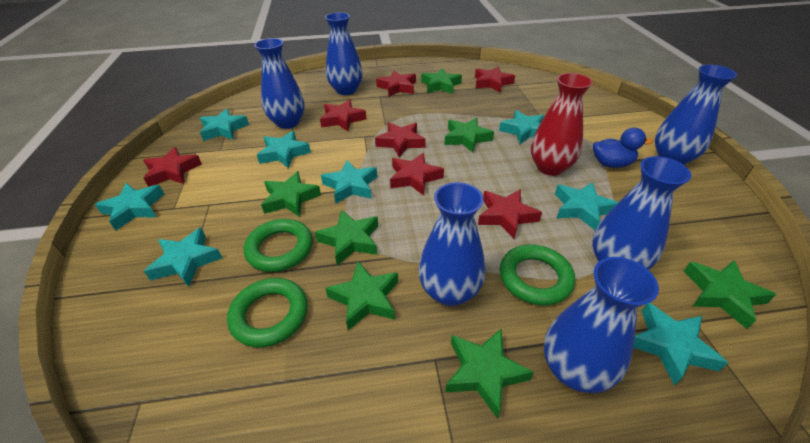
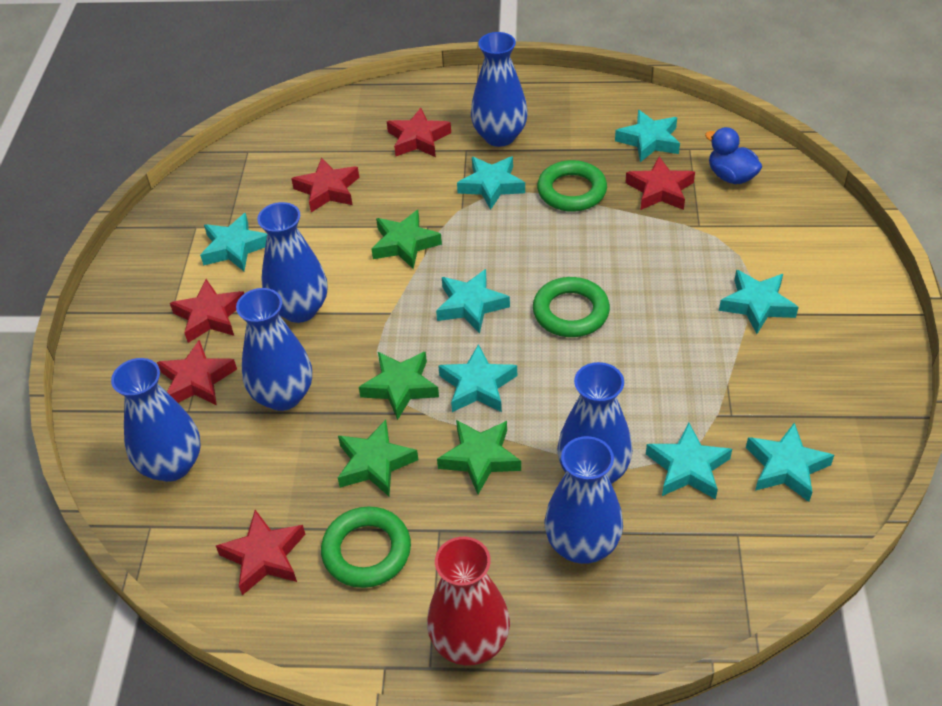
green star: 7 -> 4
red star: 7 -> 6

